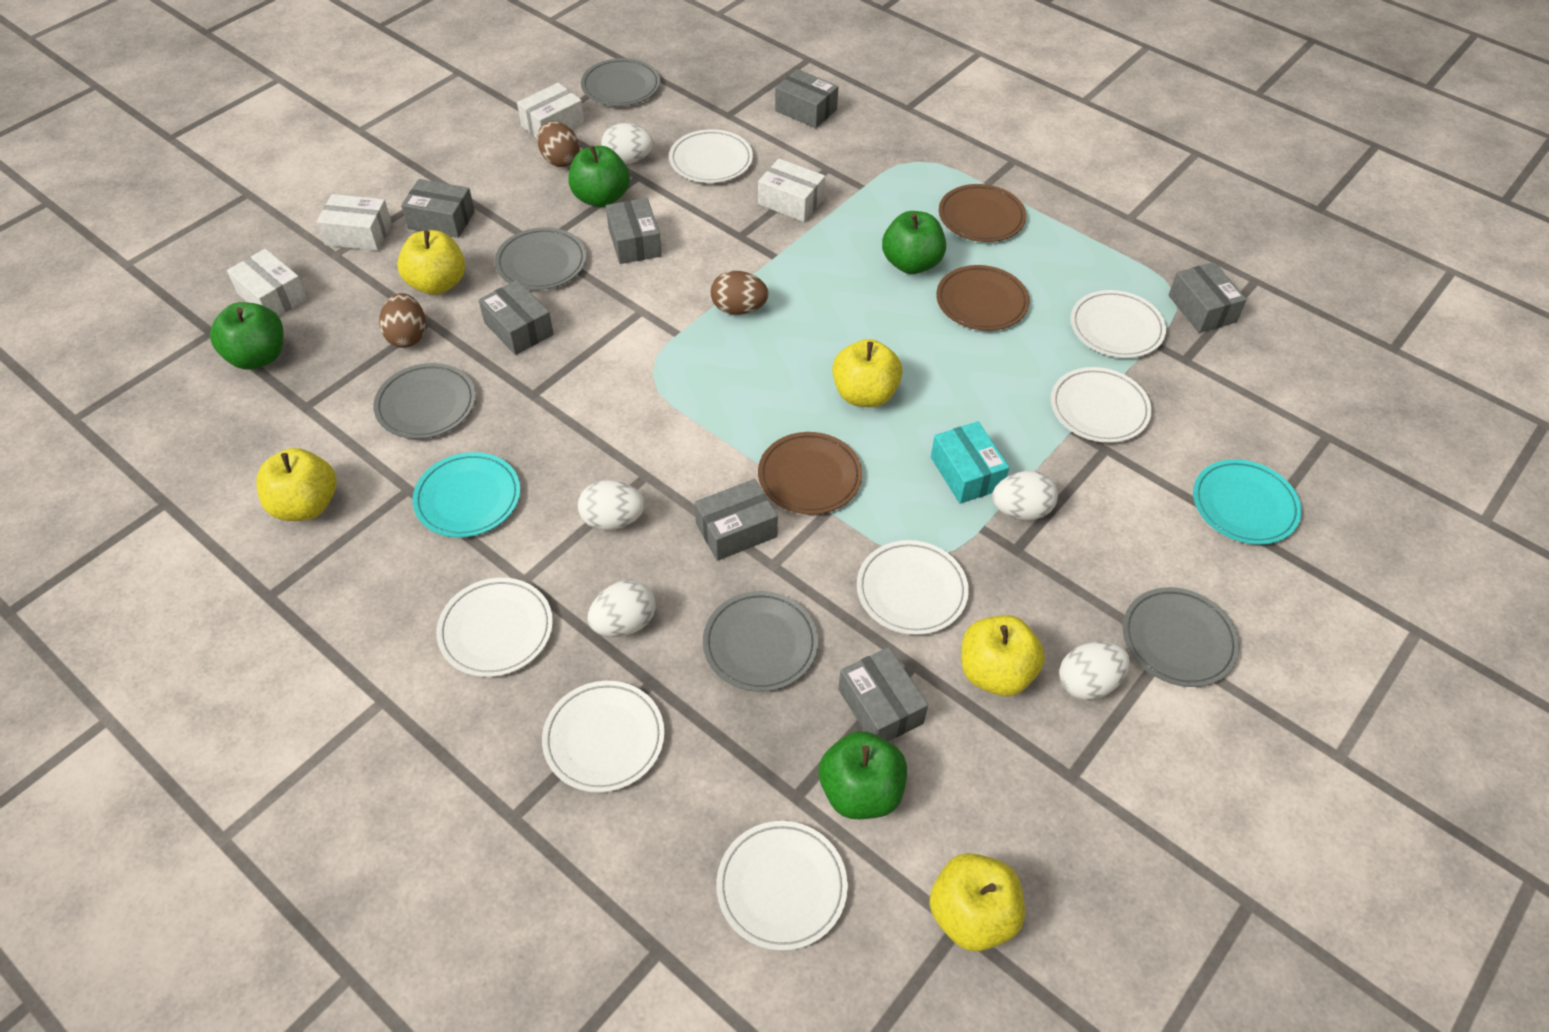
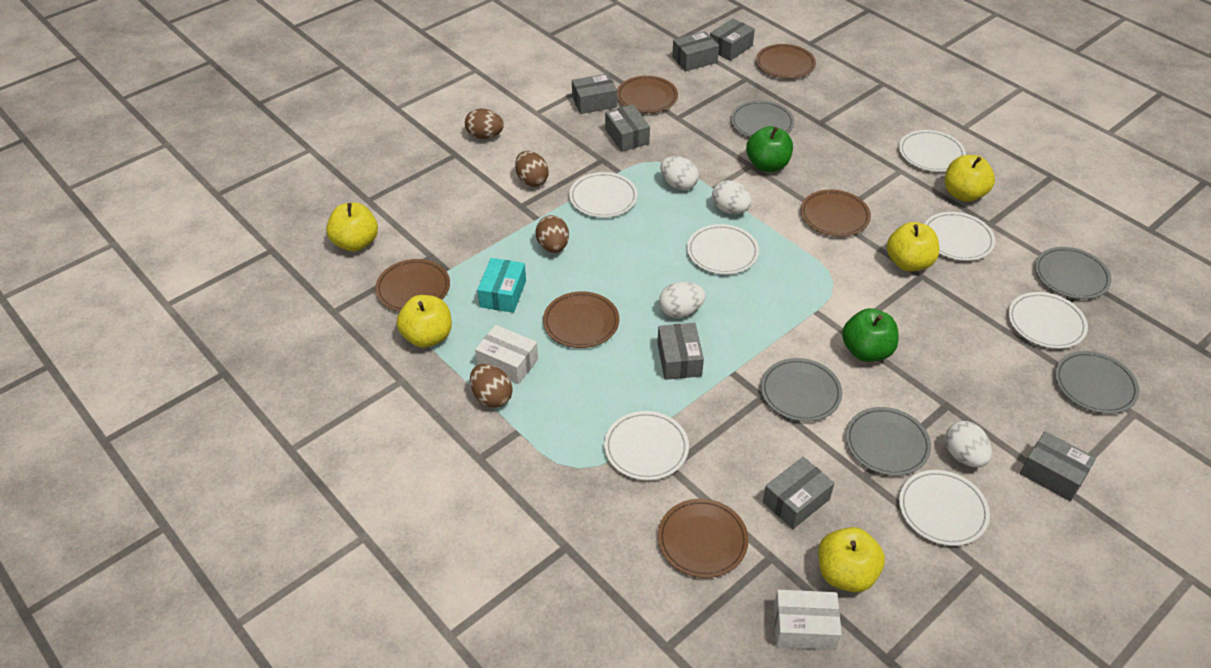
brown egg: 3 -> 4
brown plate: 3 -> 6
green apple: 4 -> 2
turquoise plate: 2 -> 0
white box: 4 -> 2
white egg: 5 -> 4

